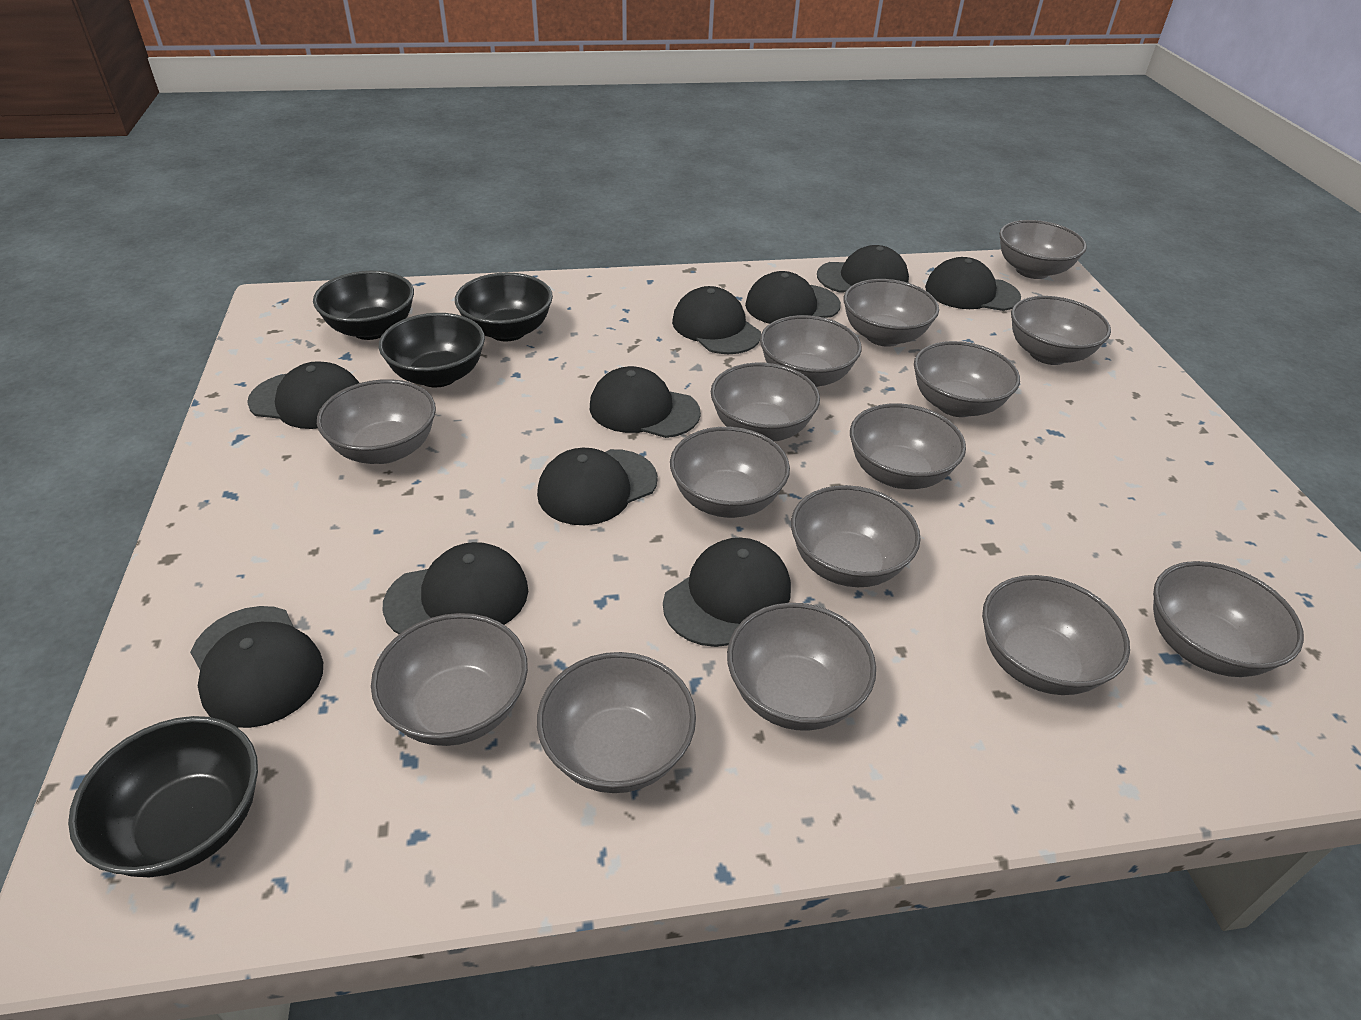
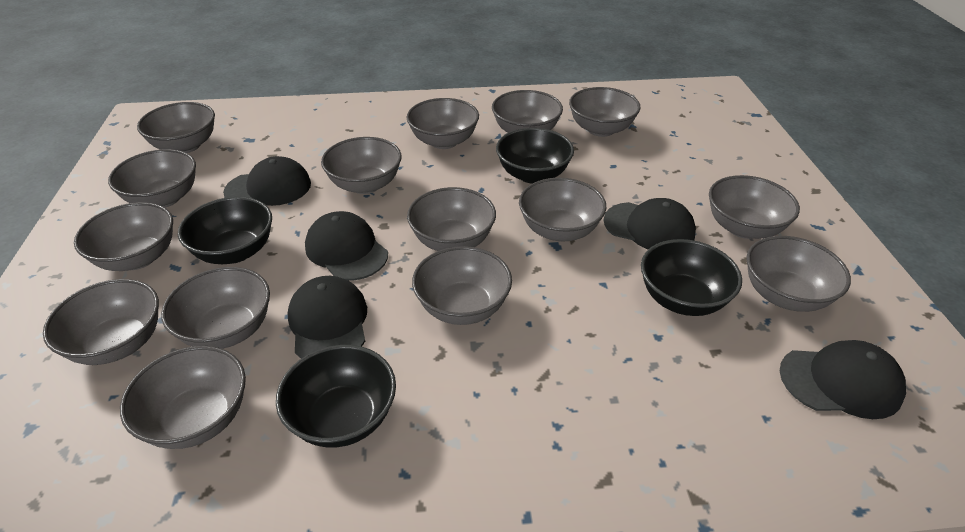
black cap: 10 -> 5

